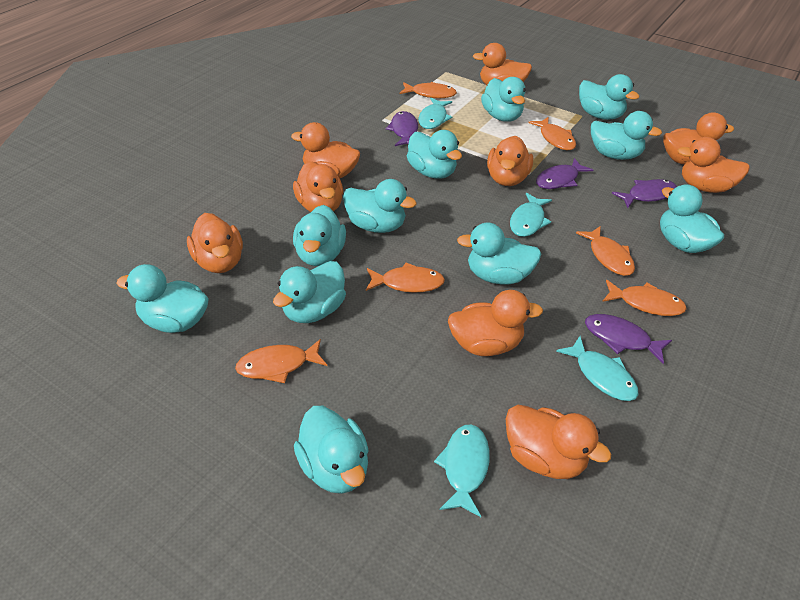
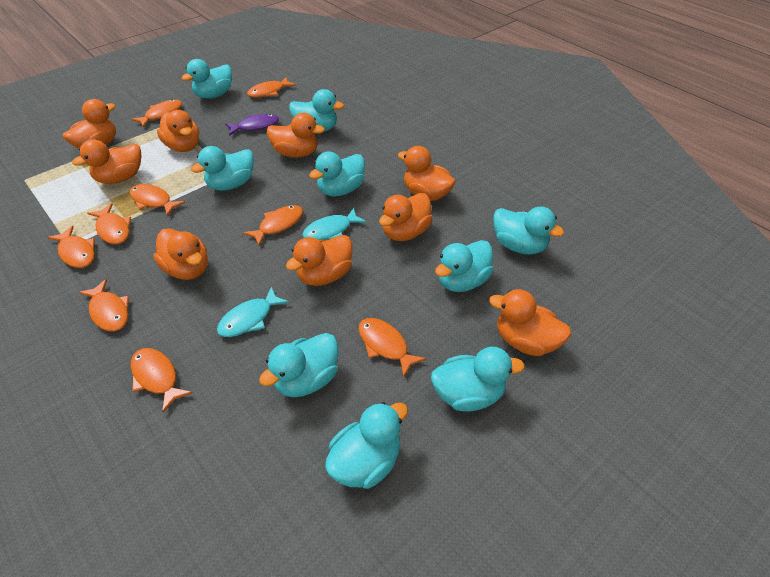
orange fish: 6 -> 9
purple fish: 4 -> 1
turquoise duck: 11 -> 9
turquoise fish: 4 -> 2

